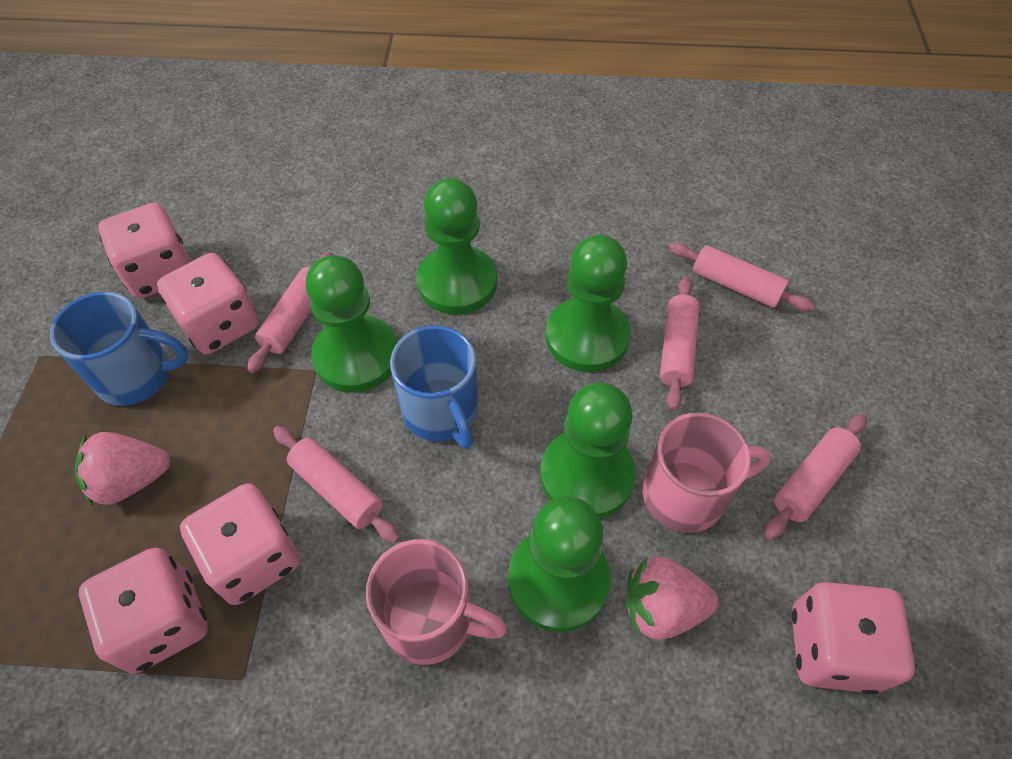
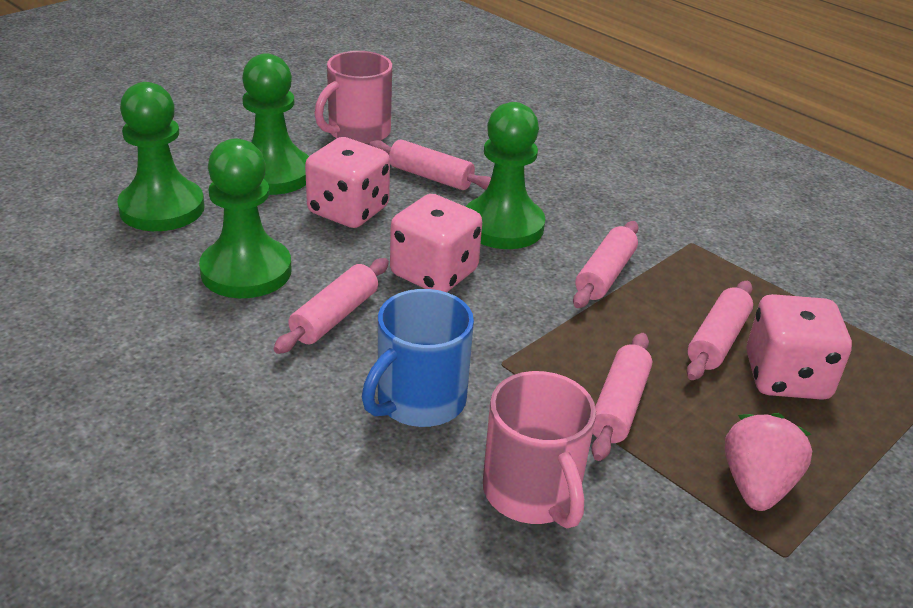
blue mug: 2 -> 1
green pawn: 5 -> 4
pink dice: 5 -> 3
pink strawberry: 2 -> 1

